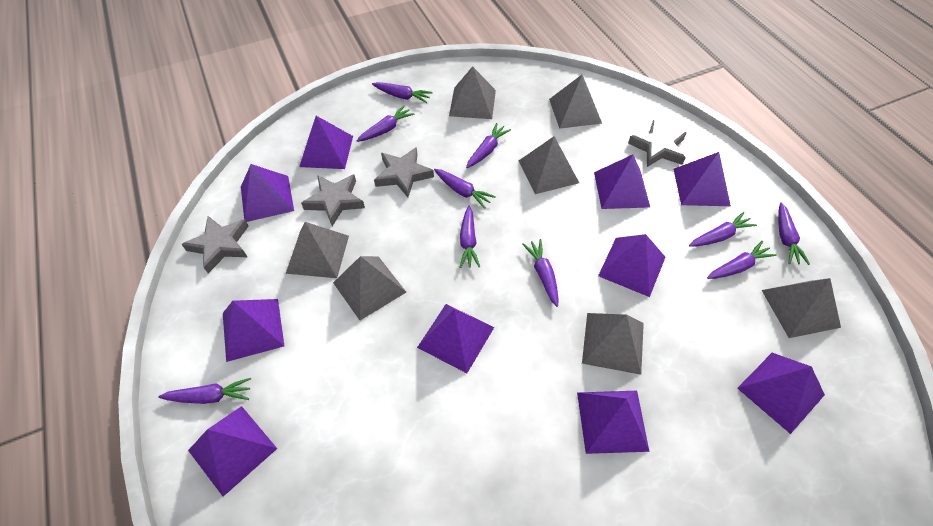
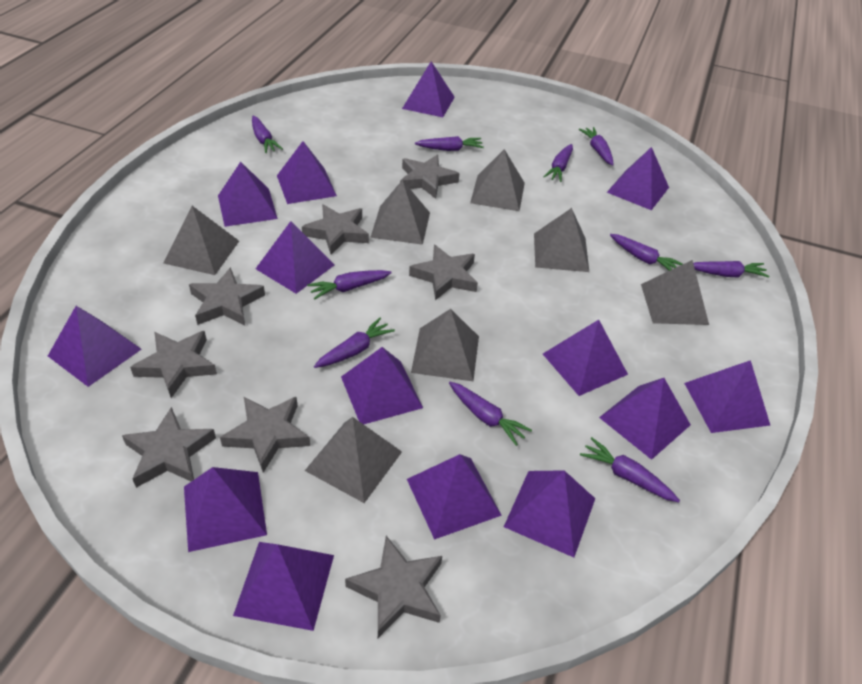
grey star: 4 -> 8
purple pyramid: 10 -> 14

